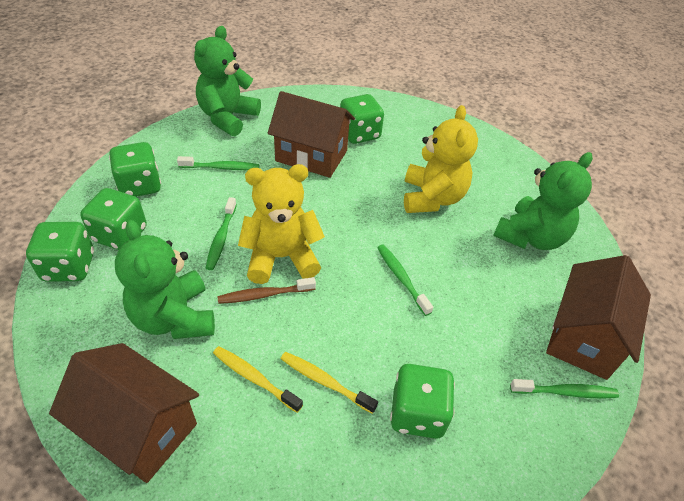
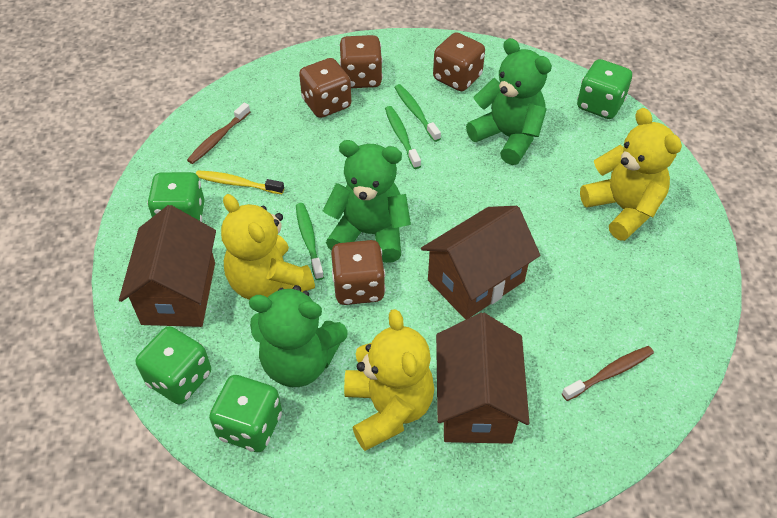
brown dice: 0 -> 4
brown toothbrush: 1 -> 2
green dice: 5 -> 4
green toothbrush: 4 -> 3
yellow teddy bear: 2 -> 3
yellow toothbrush: 2 -> 1

